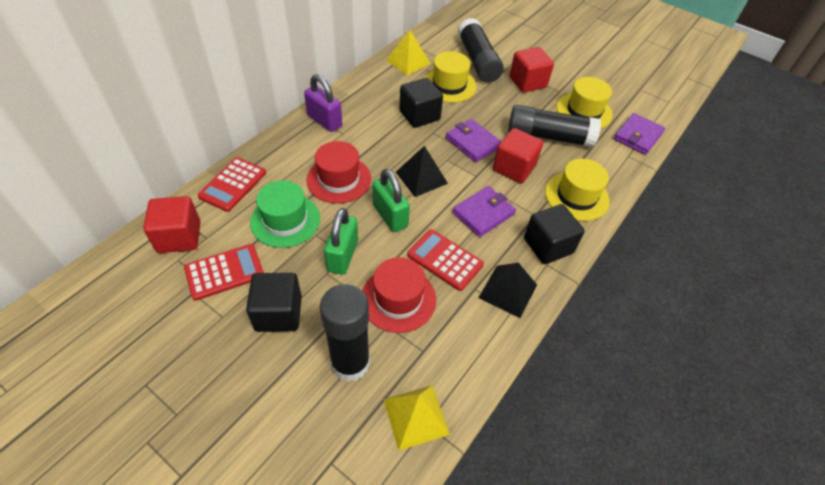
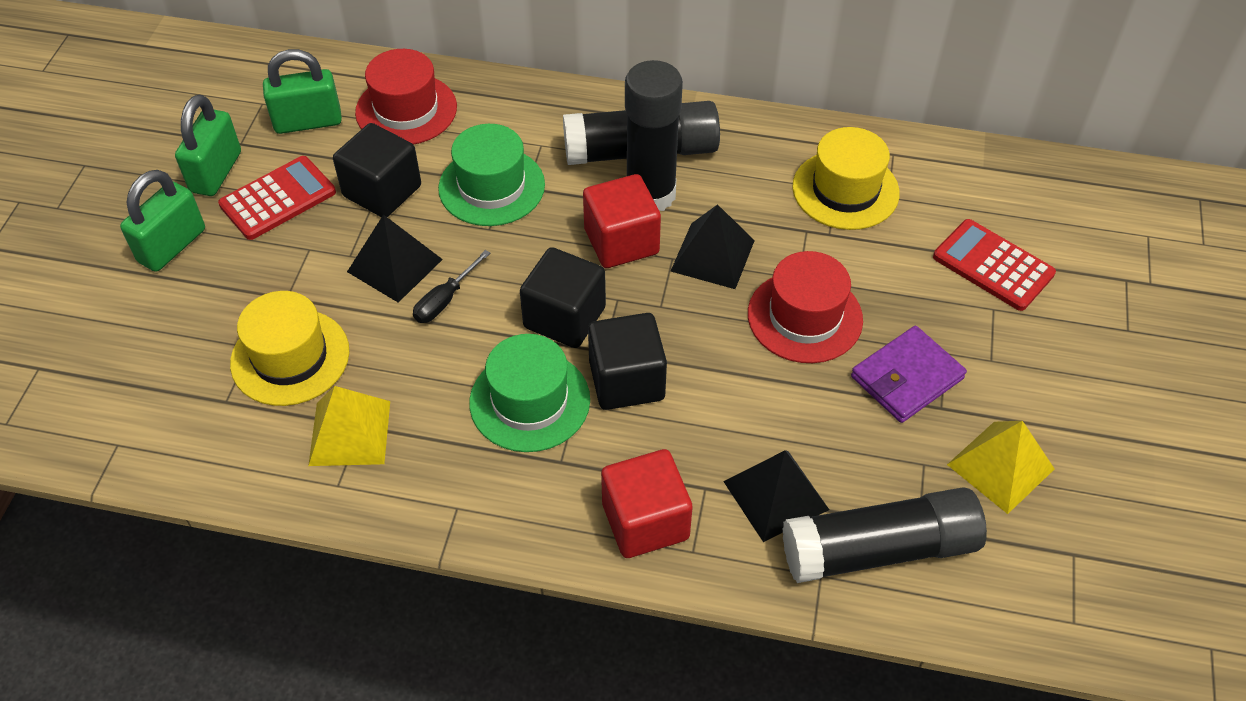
black pyramid: 2 -> 3
black screwdriver: 0 -> 1
green hat: 1 -> 2
green padlock: 2 -> 3
purple padlock: 1 -> 0
purple wallet: 3 -> 1
red calculator: 3 -> 2
red cube: 3 -> 2
yellow hat: 3 -> 2

